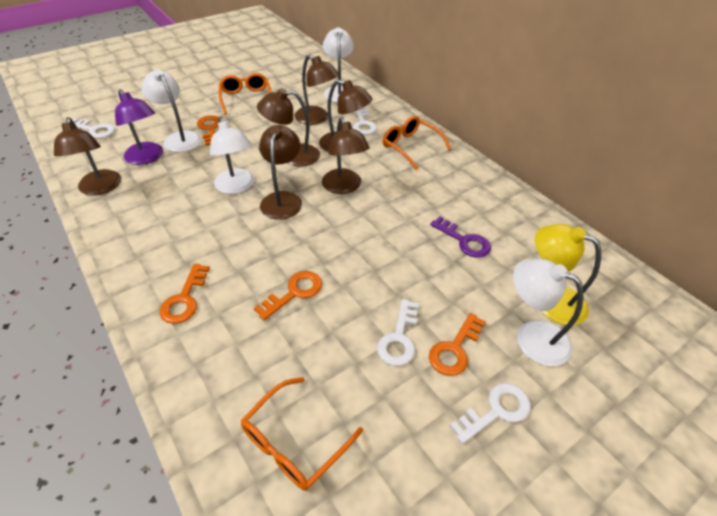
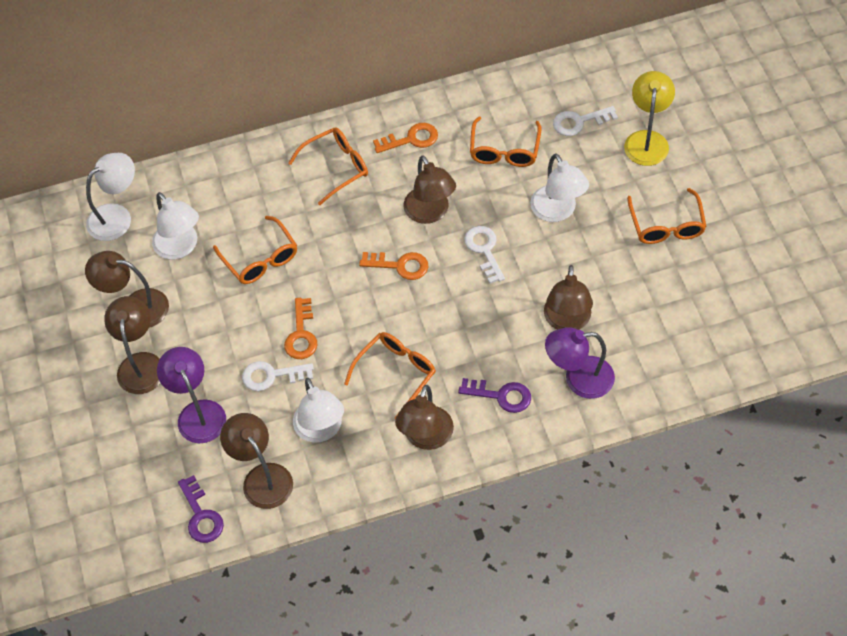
orange glasses: 3 -> 5
orange key: 4 -> 3
purple key: 1 -> 2
purple lamp: 1 -> 2
white key: 4 -> 3

